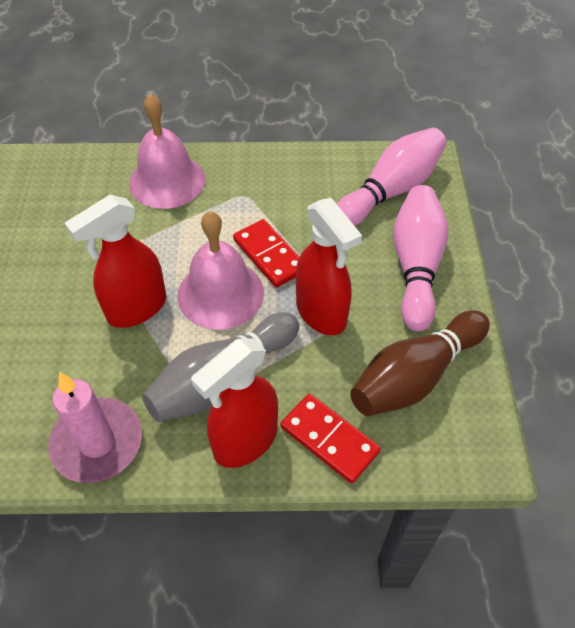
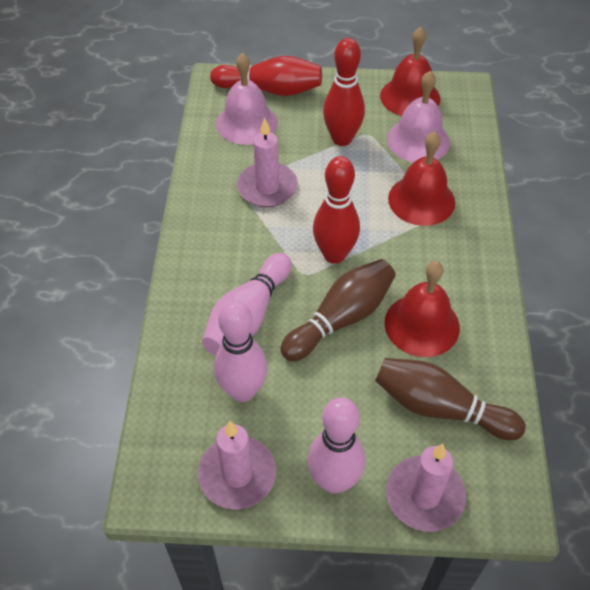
brown bowling pin: 1 -> 2
grey bowling pin: 1 -> 0
pink bowling pin: 2 -> 3
pink candle: 1 -> 3
red bell: 0 -> 3
red bowling pin: 0 -> 3
red domino: 2 -> 0
red spray bottle: 3 -> 0

